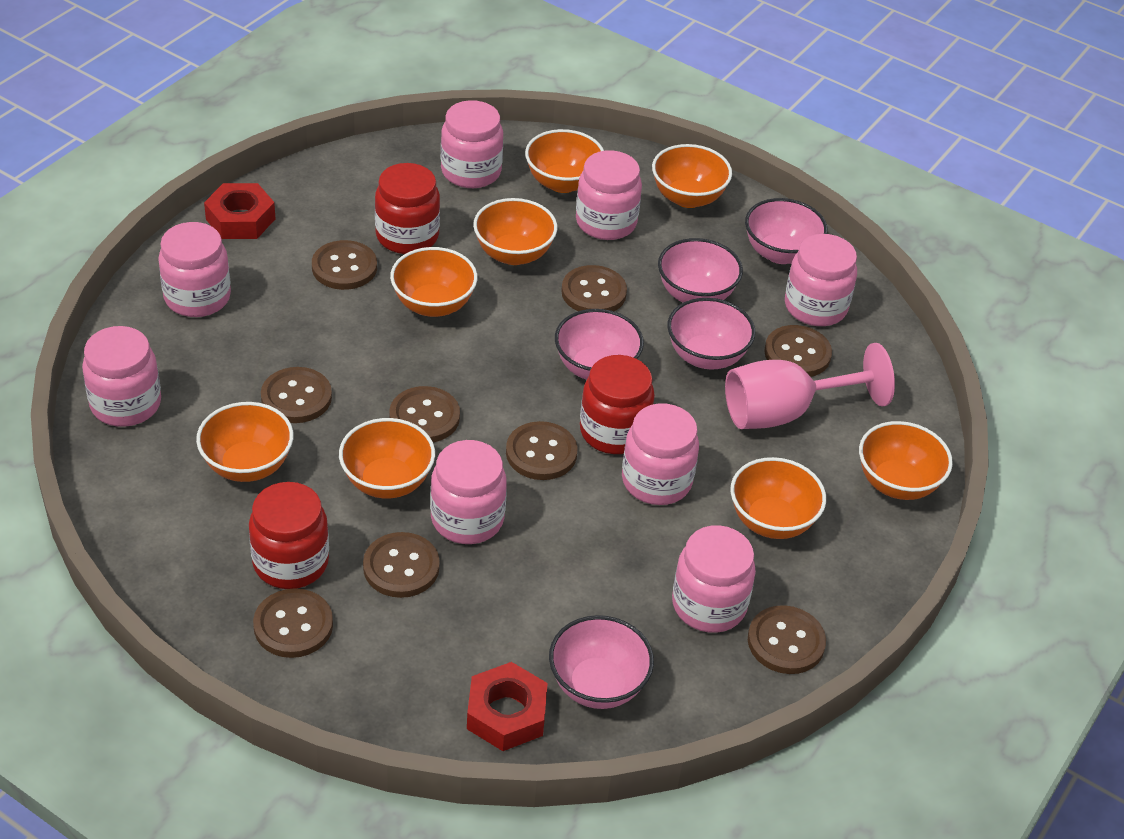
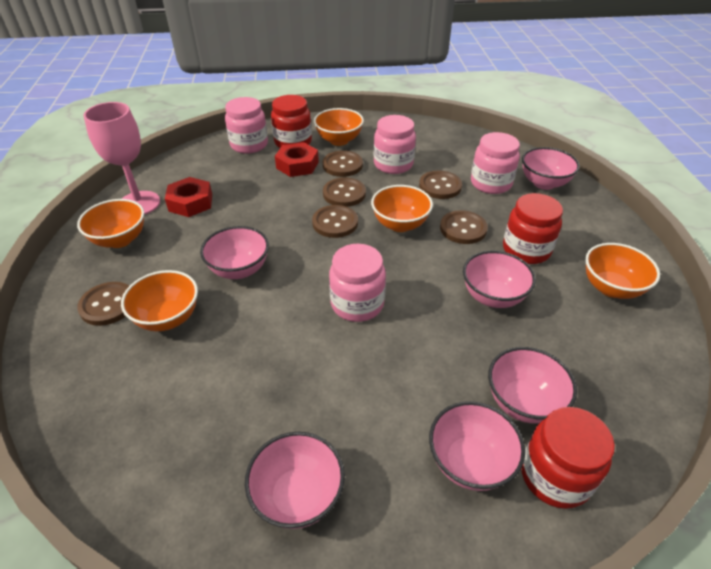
brown button: 9 -> 6
orange bowl: 8 -> 5
pink bowl: 5 -> 6
pink jar: 8 -> 4

